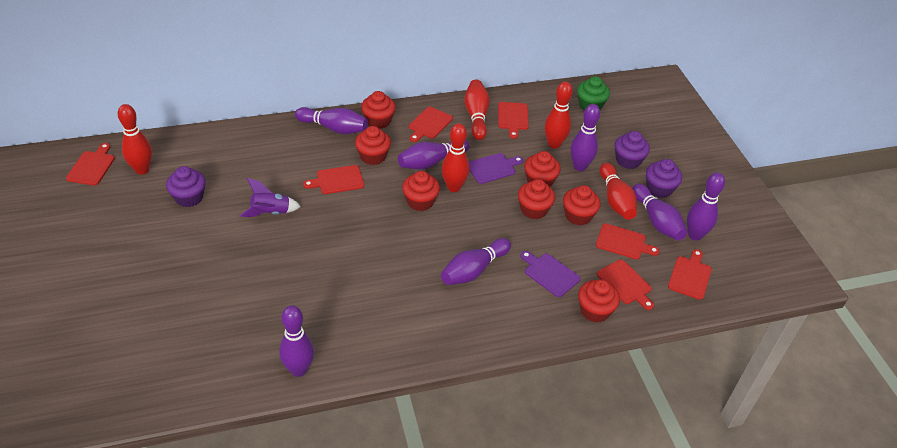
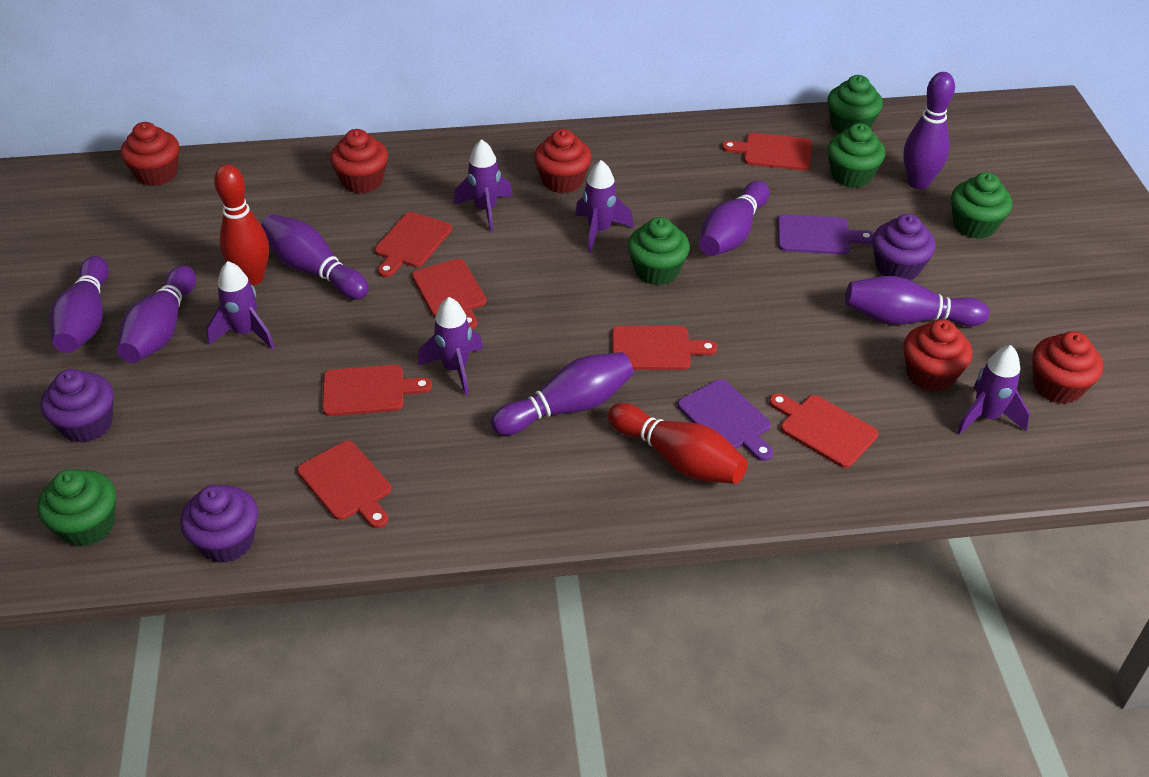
green cupcake: 1 -> 5
purple rocket: 1 -> 5
red bowling pin: 5 -> 2
red cupcake: 7 -> 5

